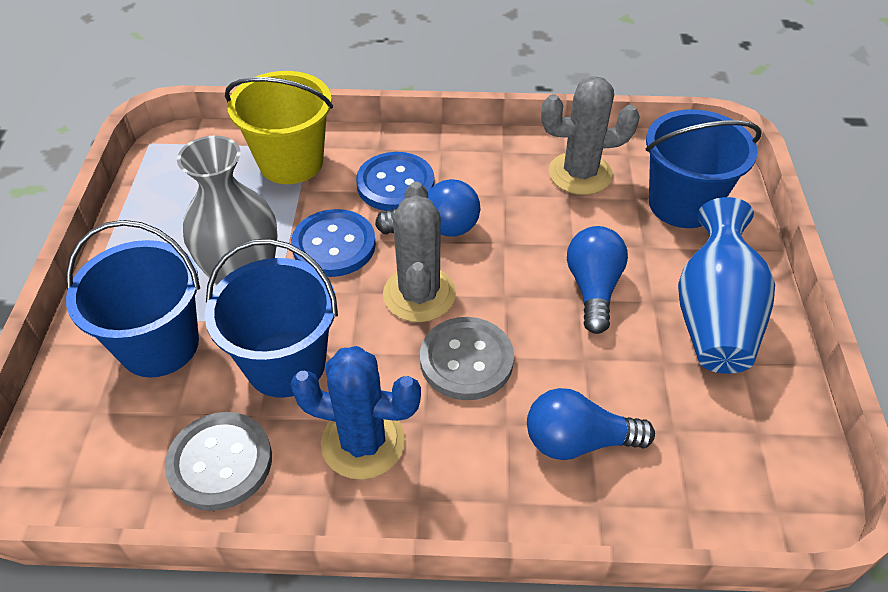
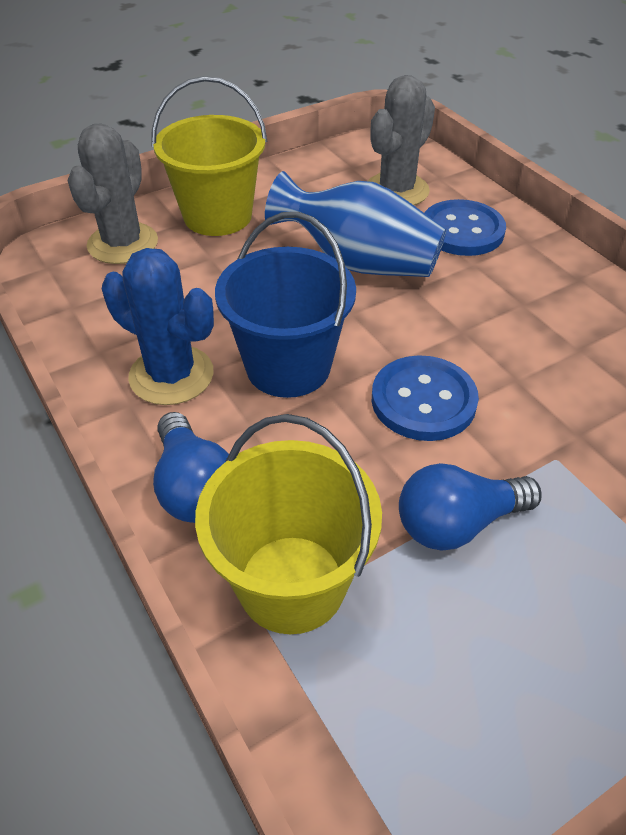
blue bucket: 3 -> 1
blue light bulb: 3 -> 2
grey button: 2 -> 0
grey vase: 1 -> 0
yellow bucket: 1 -> 2

